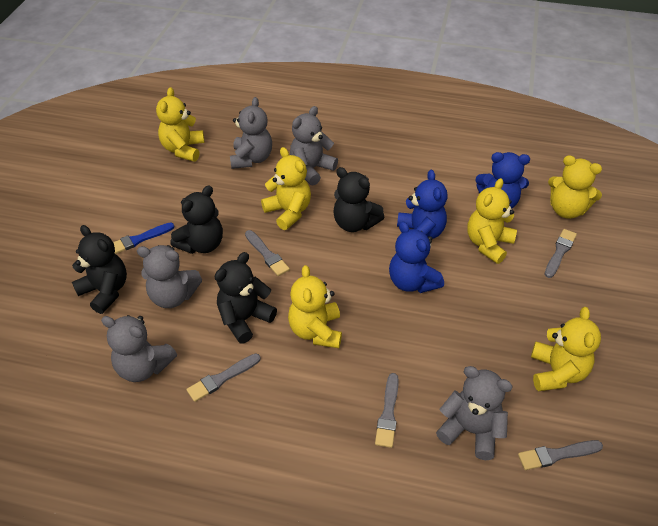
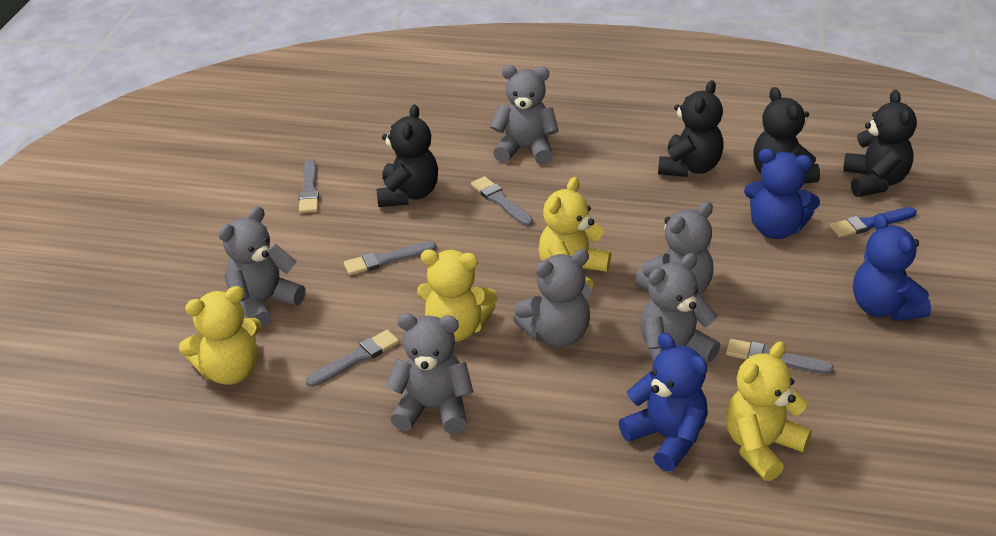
grey teddy bear: 5 -> 6
yellow teddy bear: 6 -> 4

